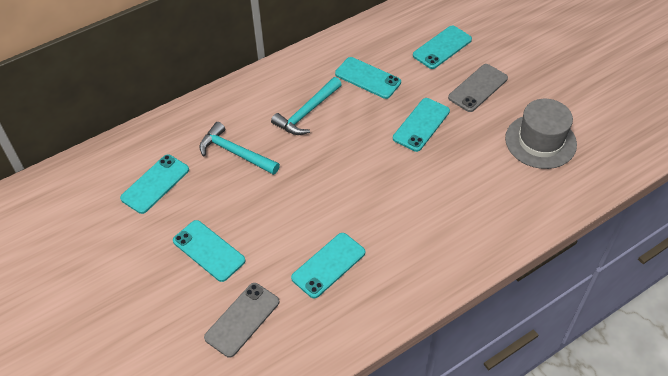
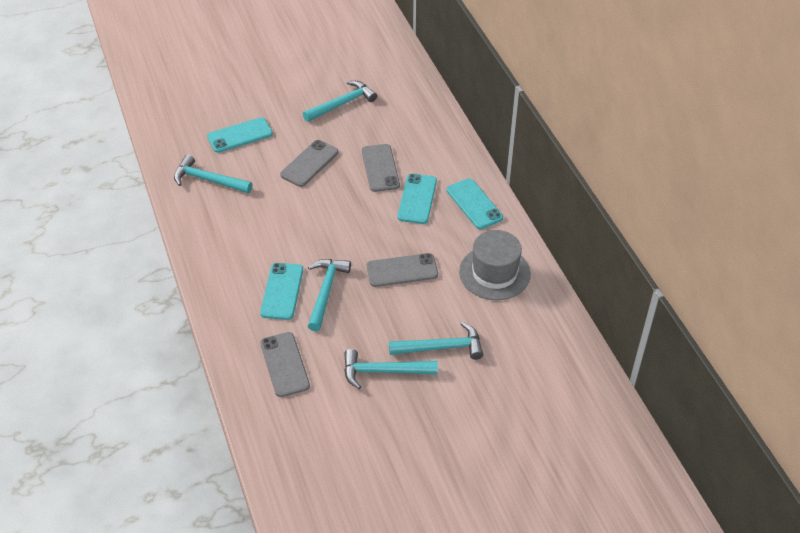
grey phone: 2 -> 4
turquoise hammer: 2 -> 5
turquoise phone: 6 -> 4

